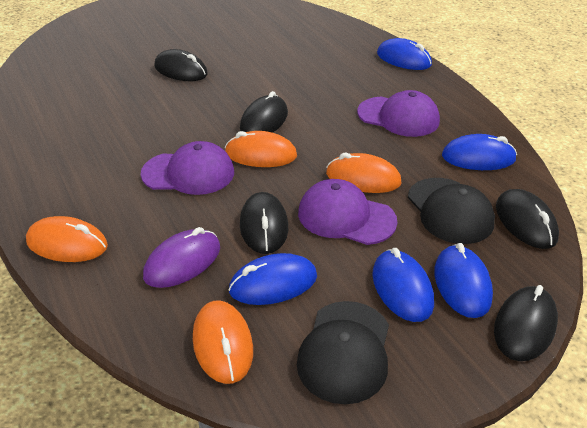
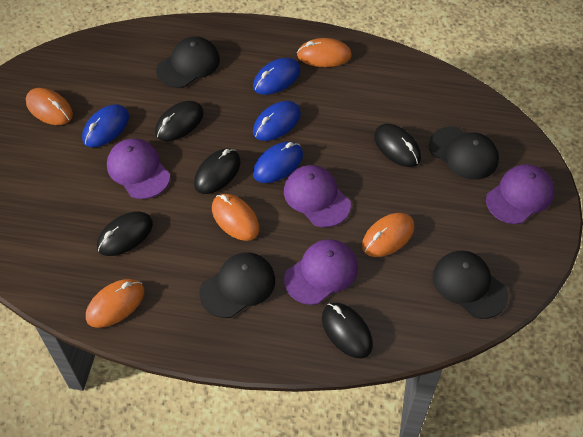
black cap: 2 -> 4
blue mouse: 5 -> 4
orange mouse: 4 -> 5
purple cap: 3 -> 4
purple mouse: 1 -> 0

